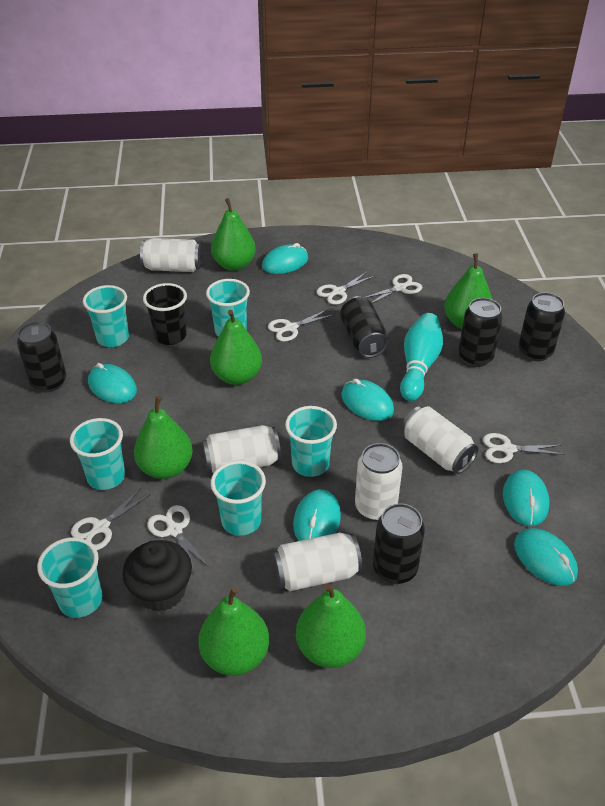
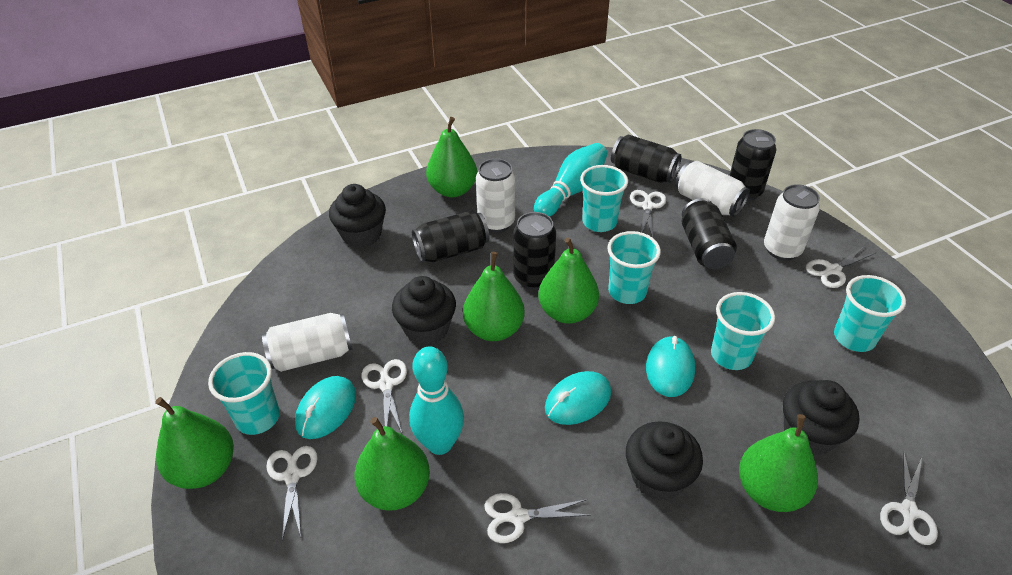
black cup: 1 -> 0
black cupcake: 1 -> 4
turquoise bowling pin: 1 -> 2
turquoise cup: 6 -> 5
turquoise mouse: 6 -> 3
white can: 5 -> 4

